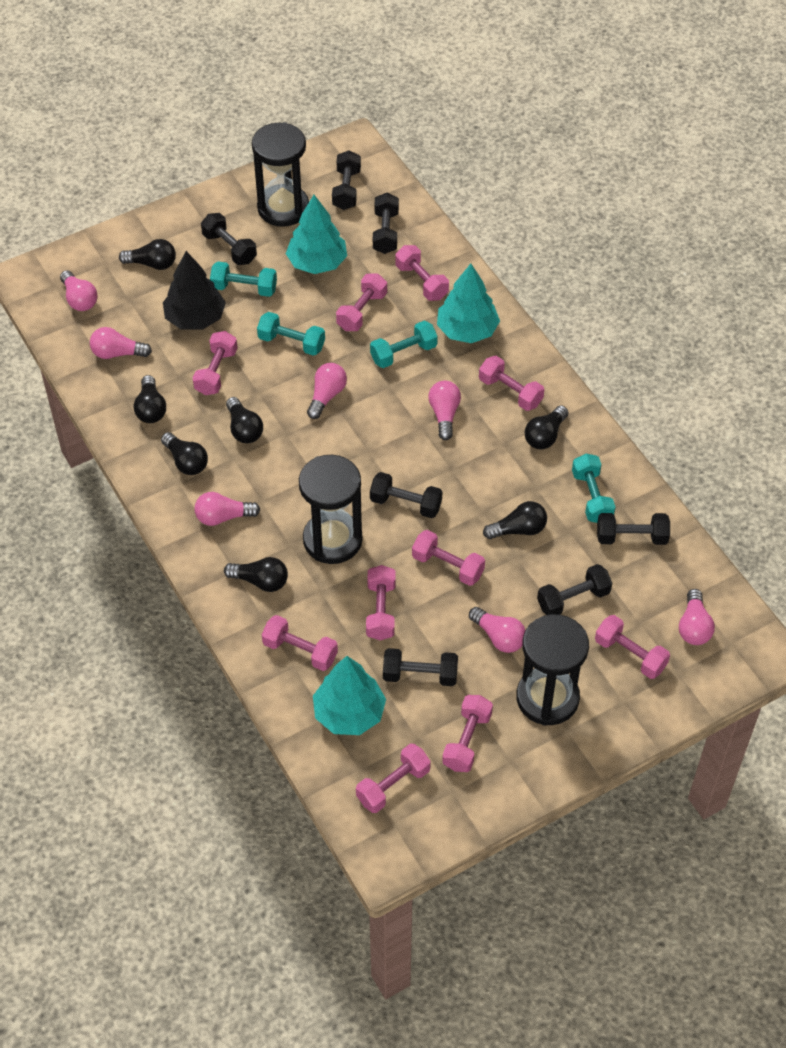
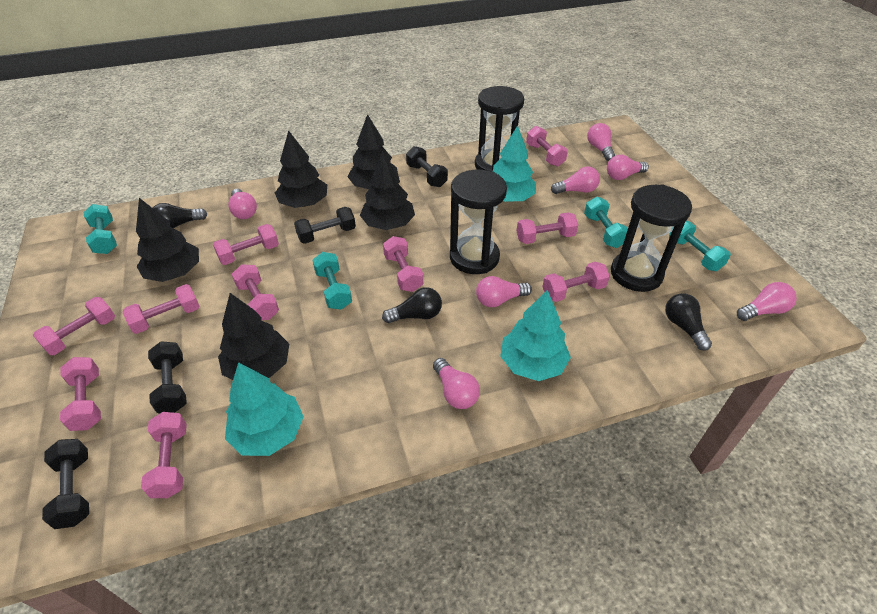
black dumbbell: 7 -> 4
black light bulb: 7 -> 3
black tree: 1 -> 5

